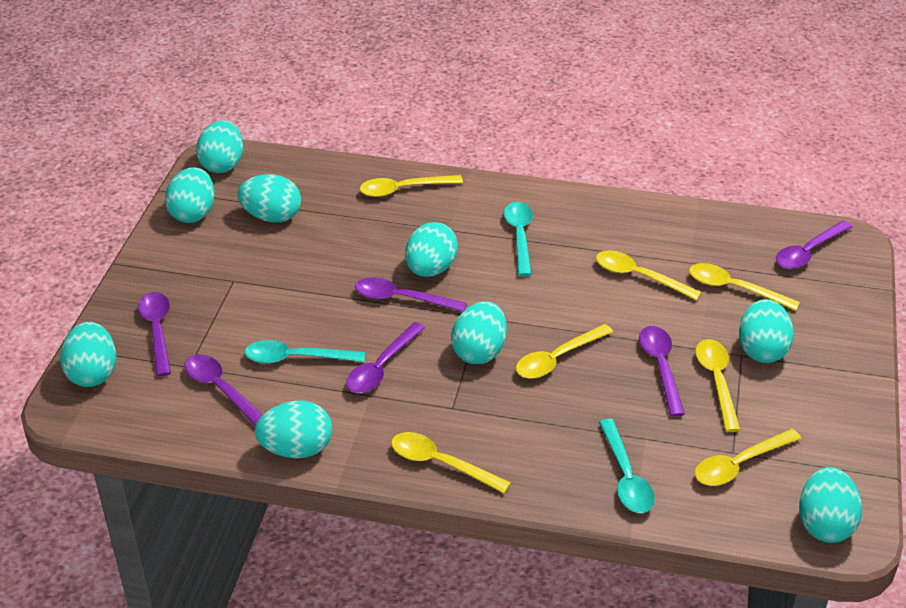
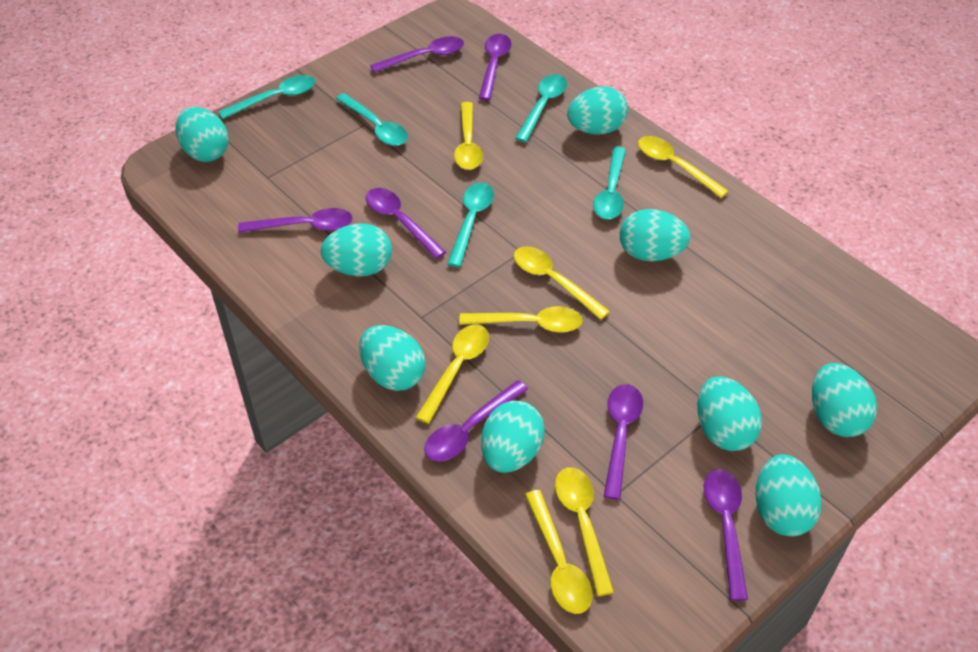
purple spoon: 6 -> 7
turquoise spoon: 3 -> 5

